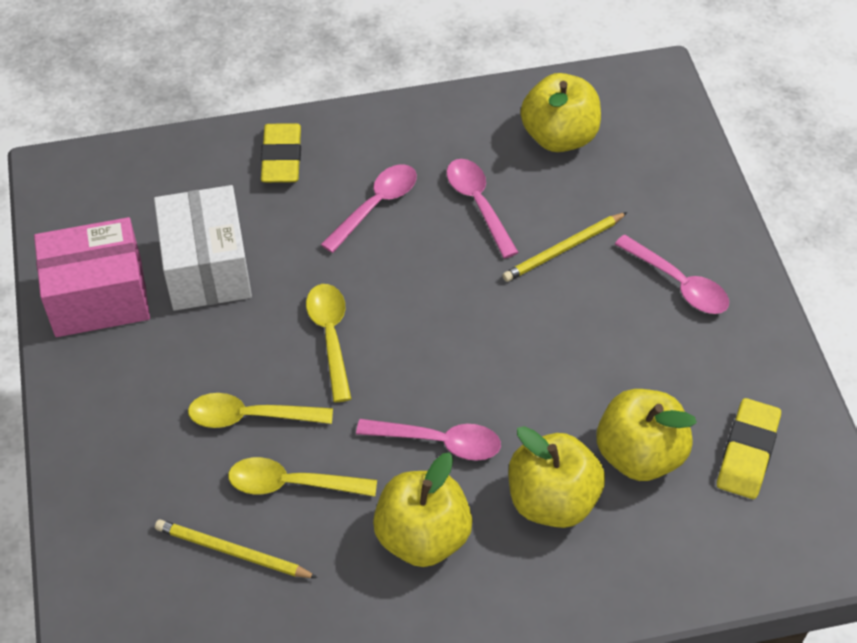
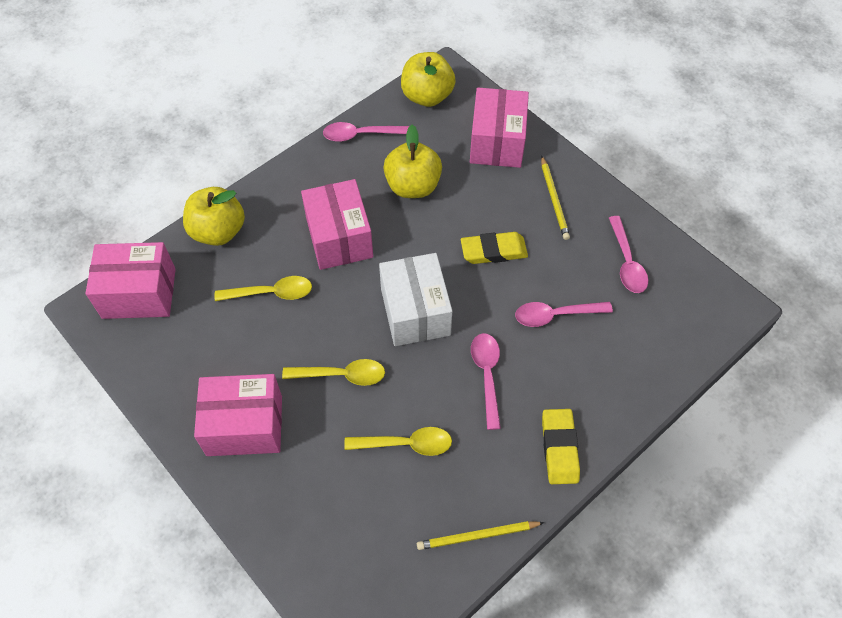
pink box: 1 -> 4
yellow apple: 4 -> 3

